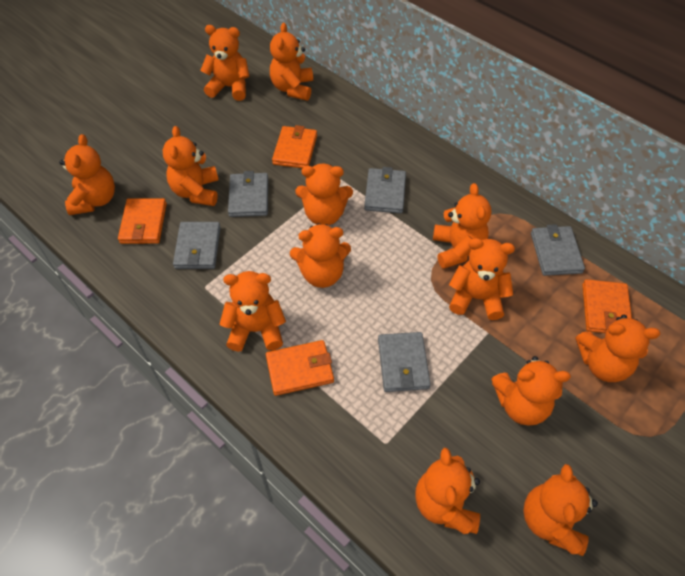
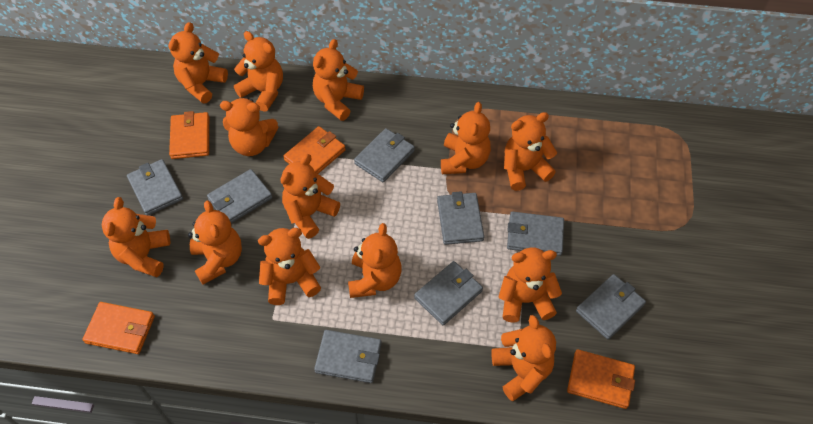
grey wallet: 5 -> 8

